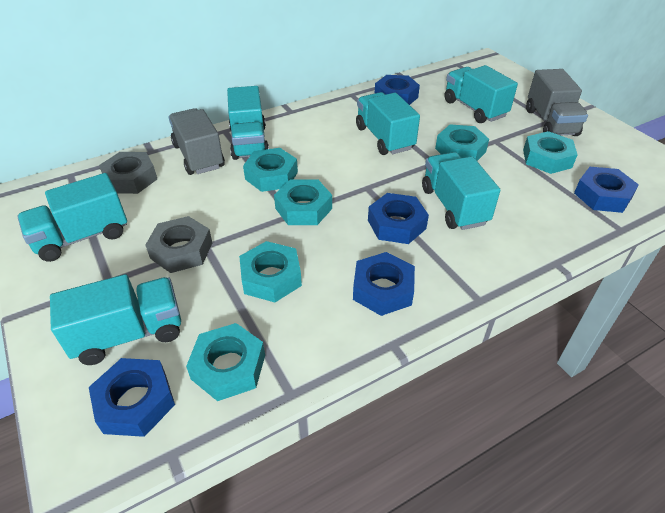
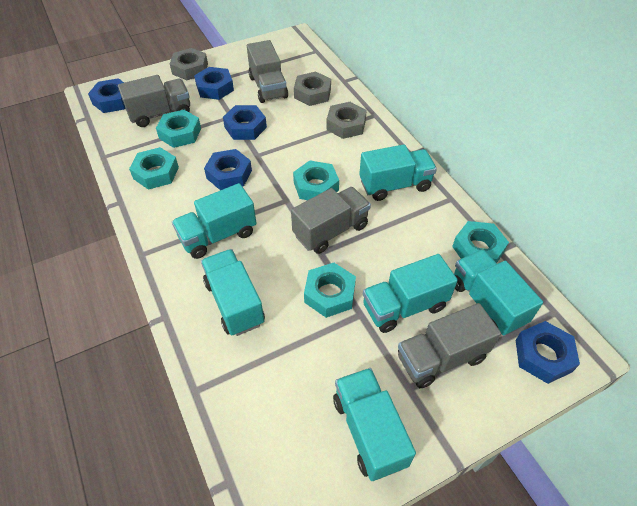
grey nut: 2 -> 3
grey truck: 2 -> 4
turquoise nut: 6 -> 5

